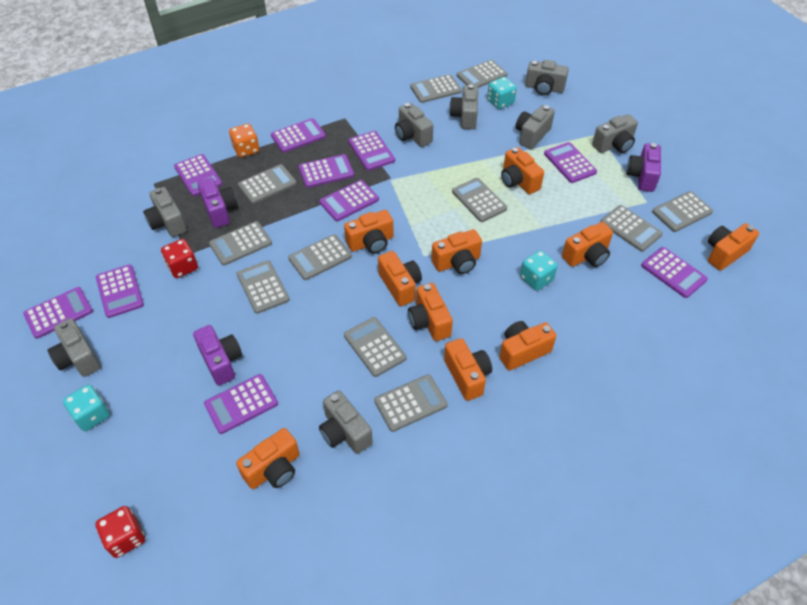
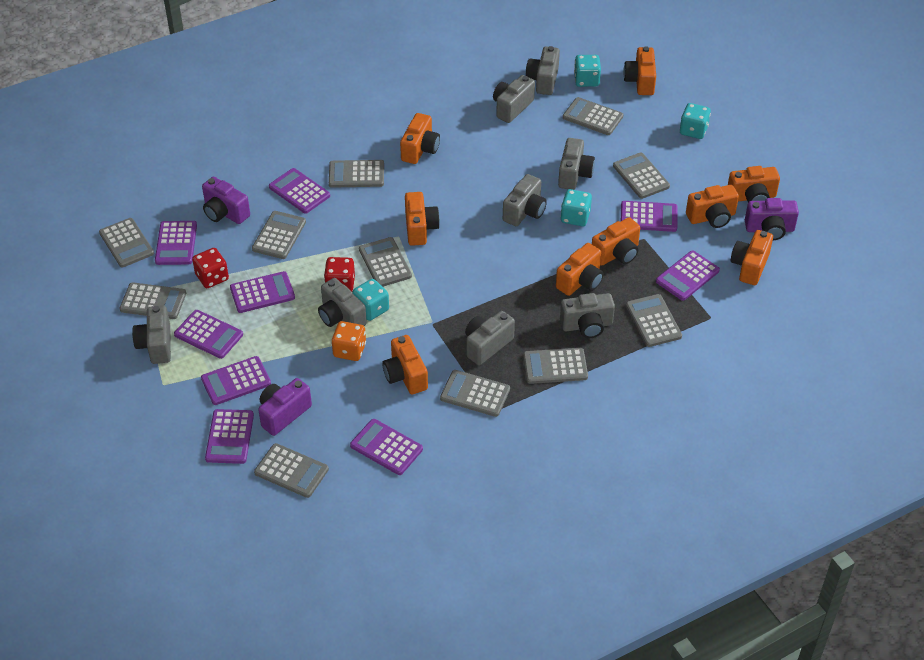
orange camera: 10 -> 9
purple calculator: 10 -> 9
turquoise dice: 3 -> 4

